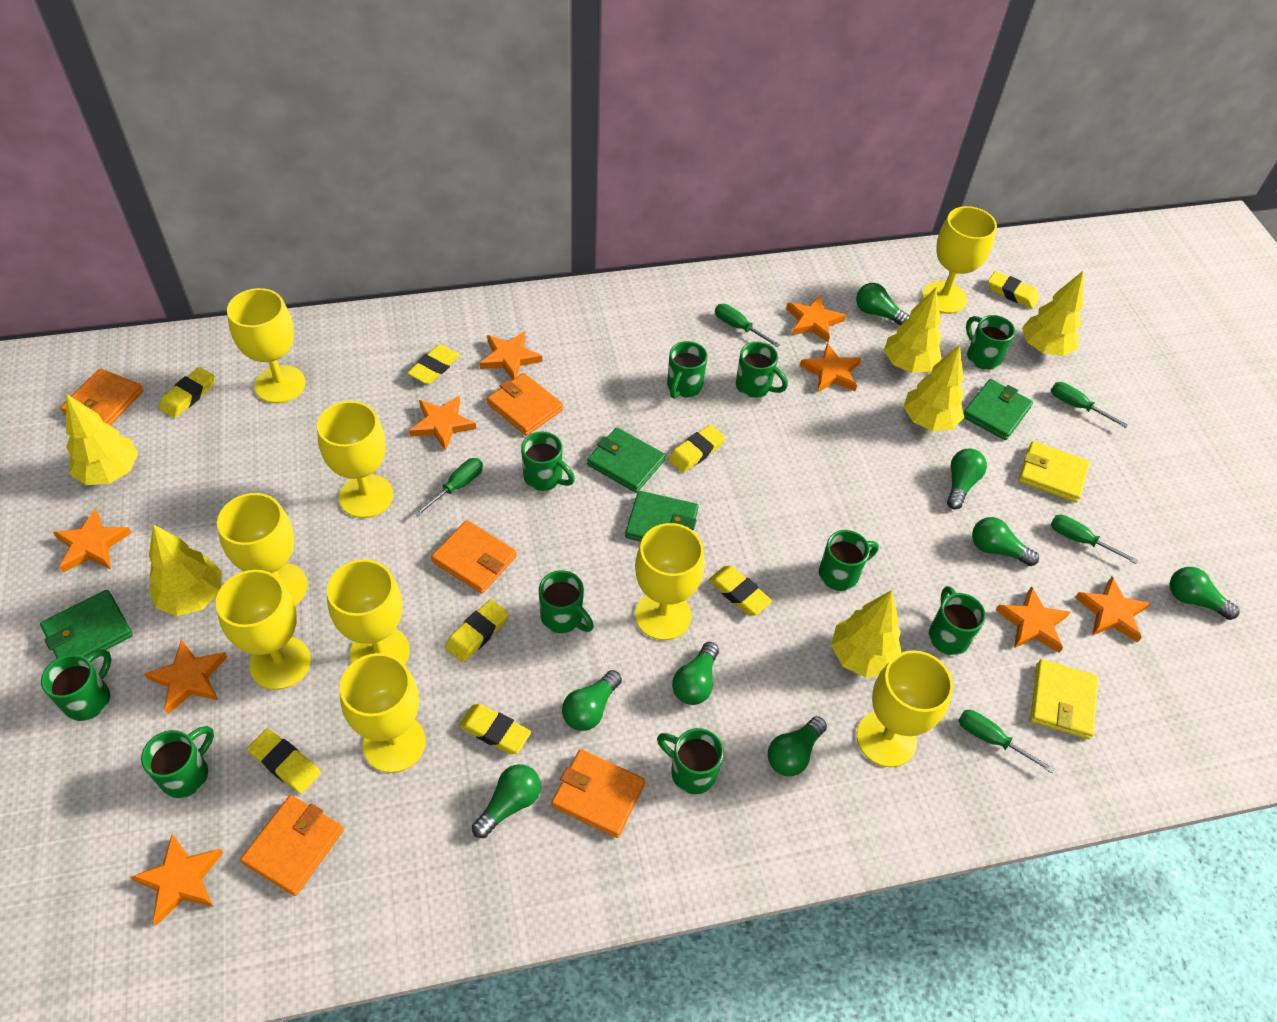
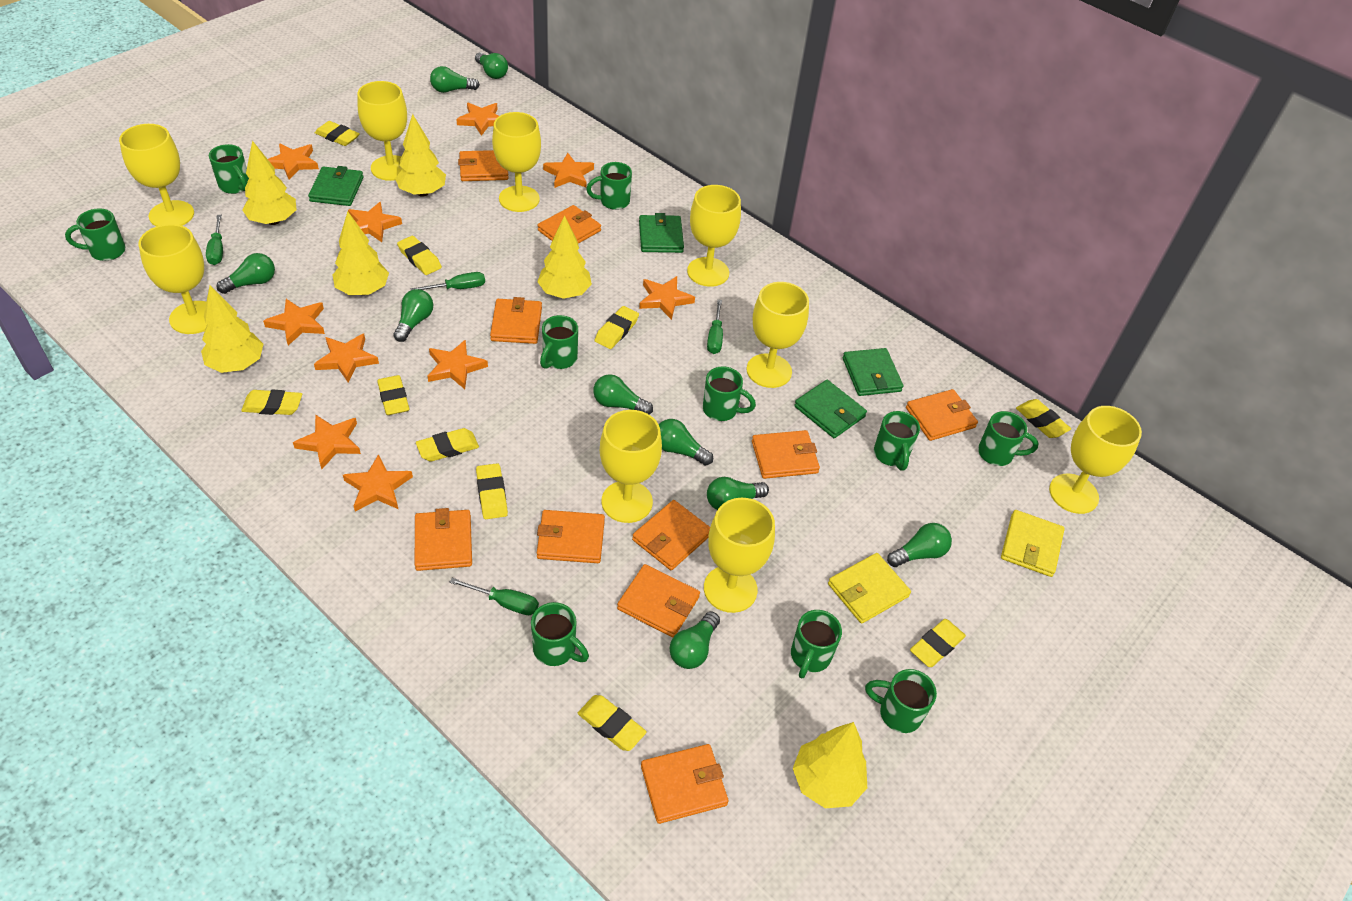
green light bulb: 8 -> 9
green screwdriver: 5 -> 4
orange star: 9 -> 10
orange wallet: 5 -> 10
yellow eraser: 8 -> 10

